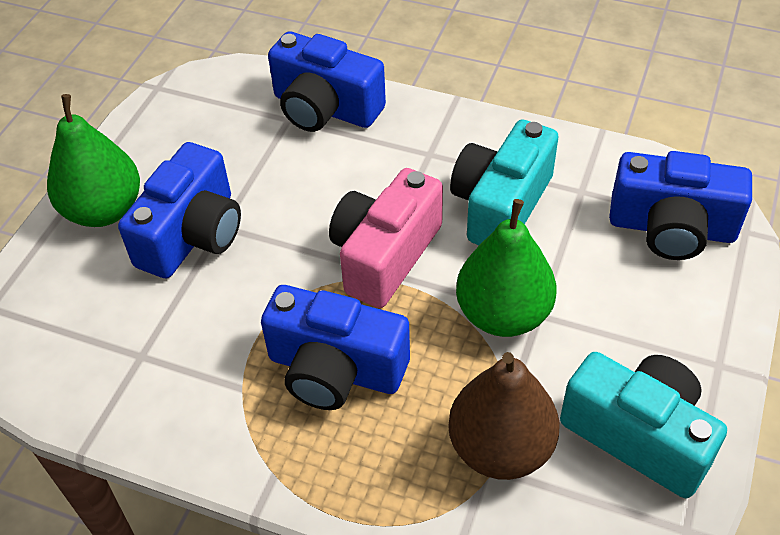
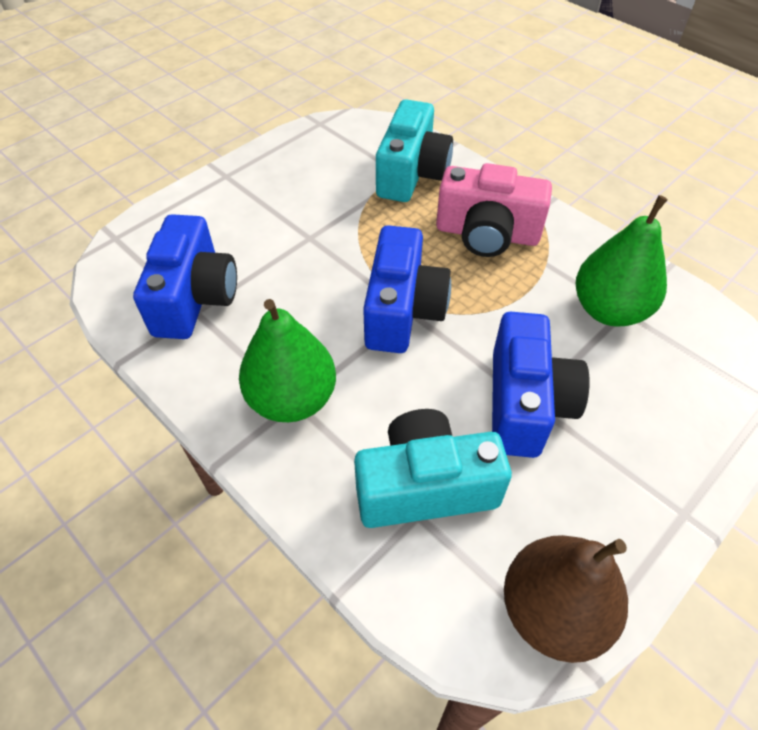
blue camera: 4 -> 3

